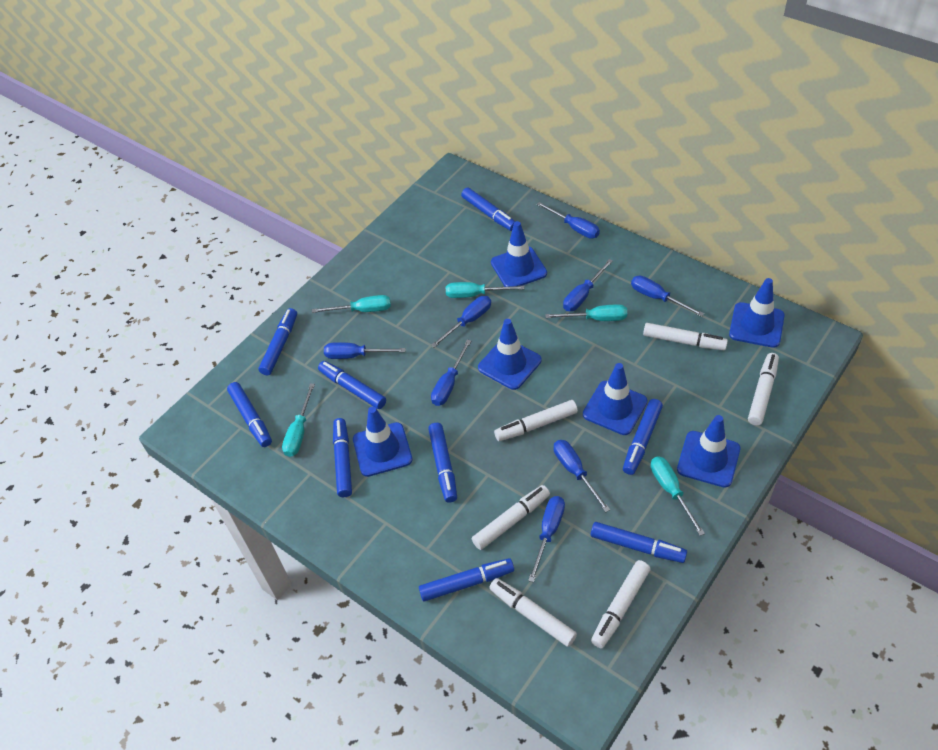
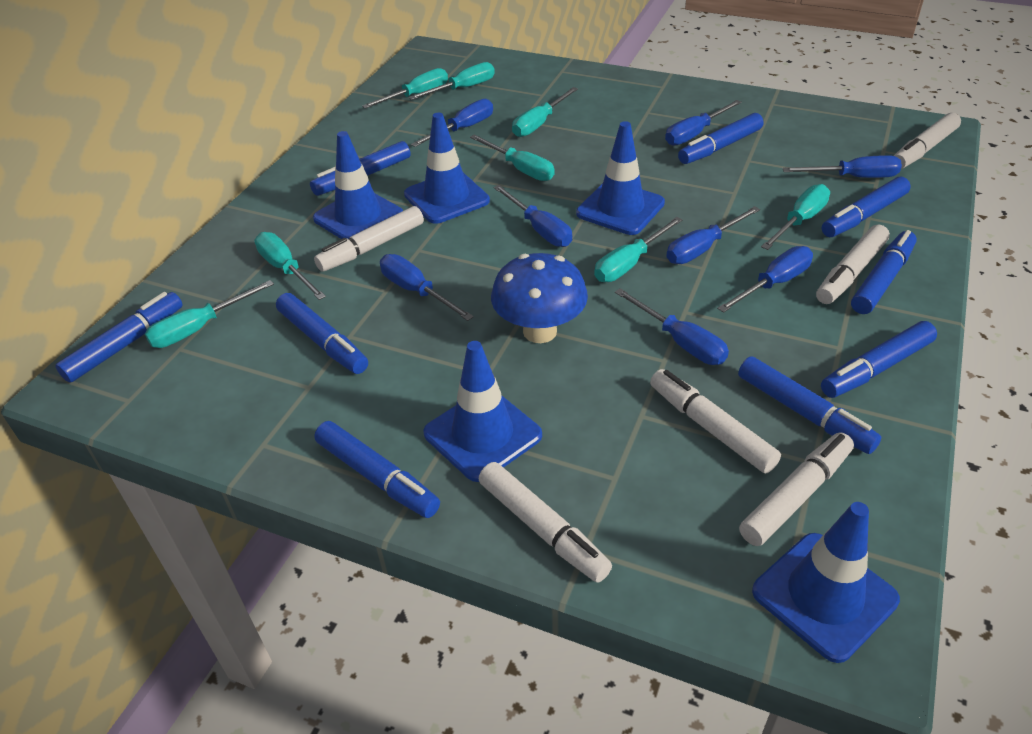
blue mushroom: 0 -> 1
blue traffic cone: 6 -> 5
turquoise screwdriver: 5 -> 8

